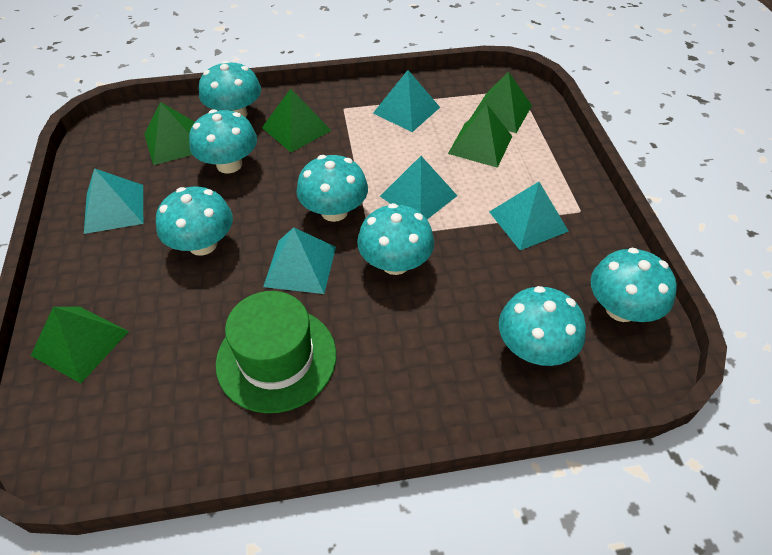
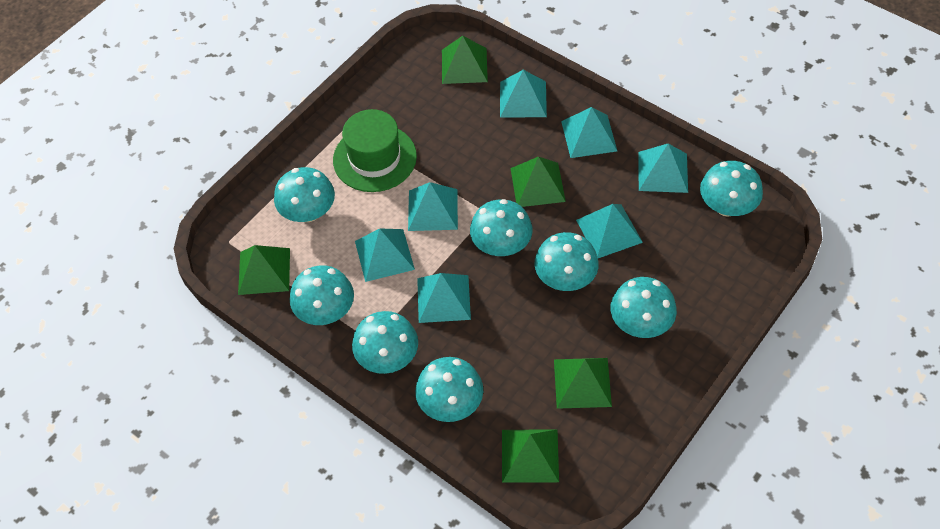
turquoise mushroom: 7 -> 8
turquoise pyramid: 5 -> 7

